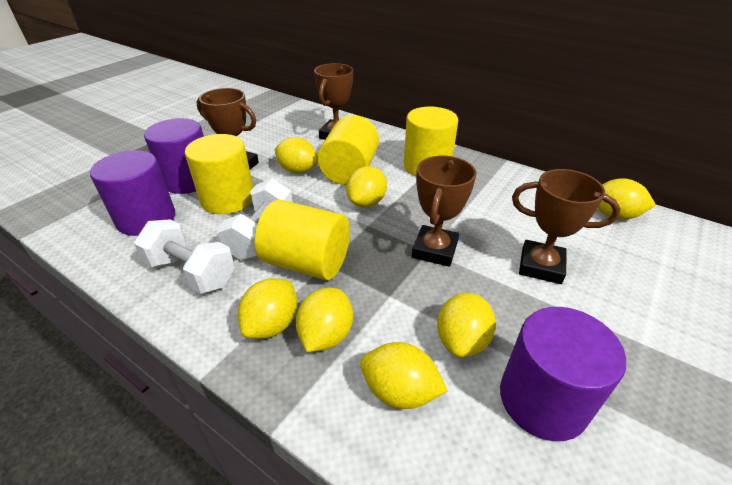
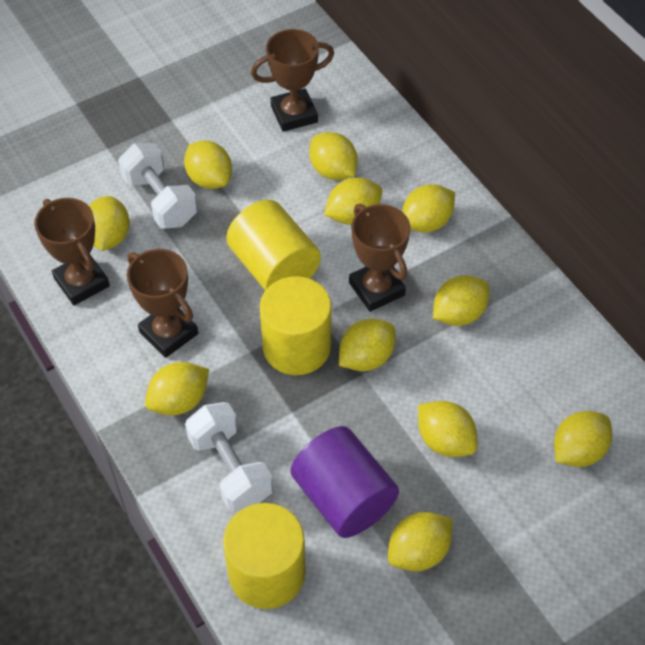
purple cylinder: 3 -> 1
yellow cylinder: 4 -> 3
yellow lemon: 7 -> 11

